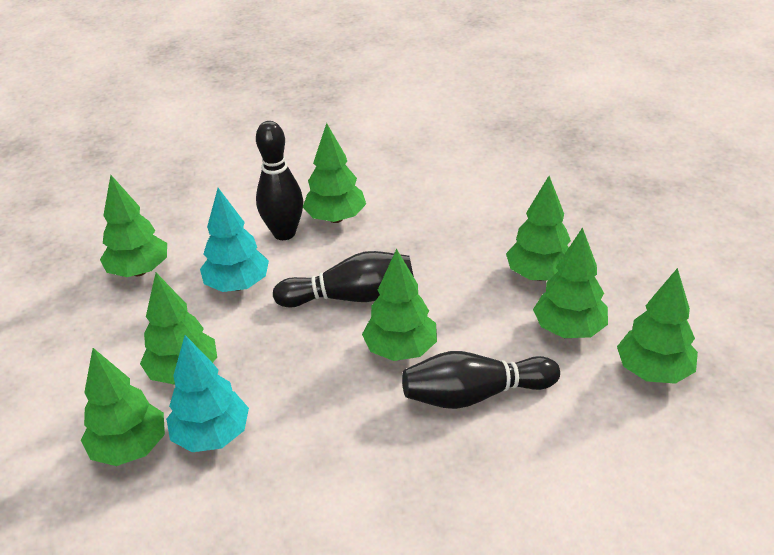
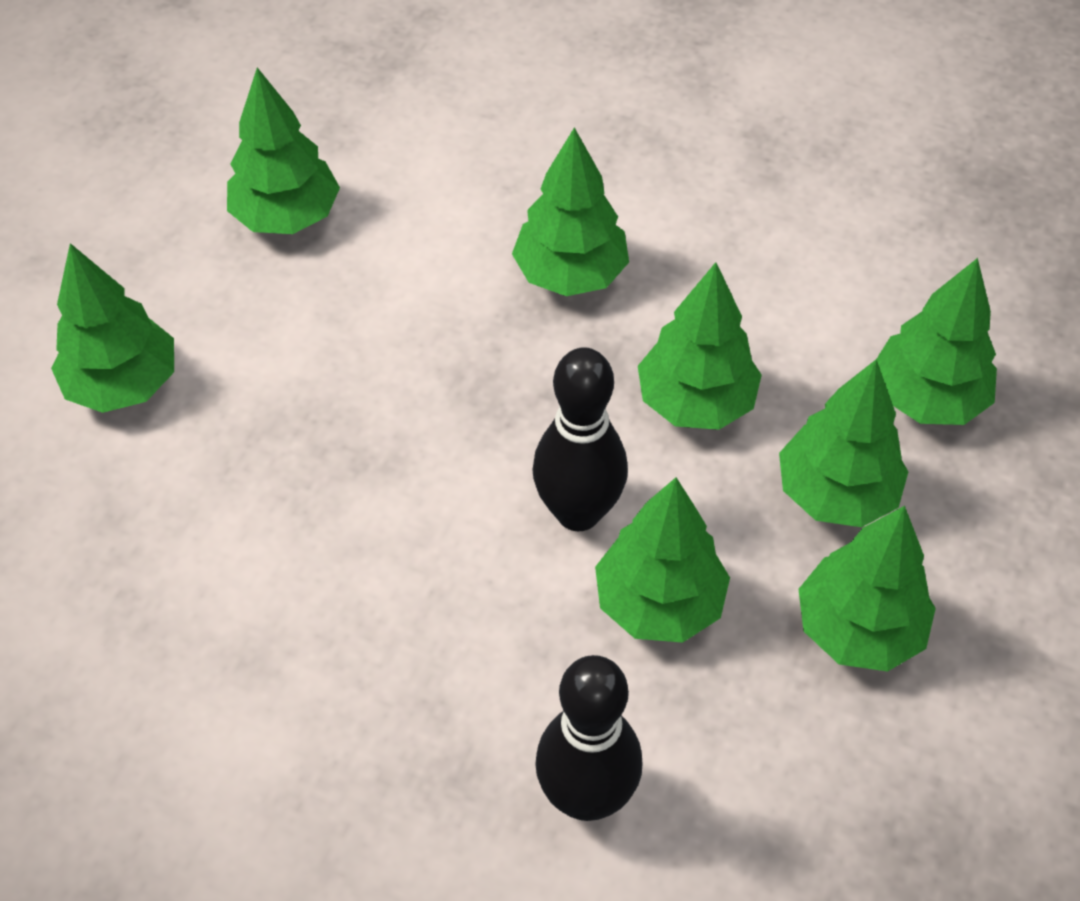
black bowling pin: 3 -> 2
turquoise tree: 2 -> 0

